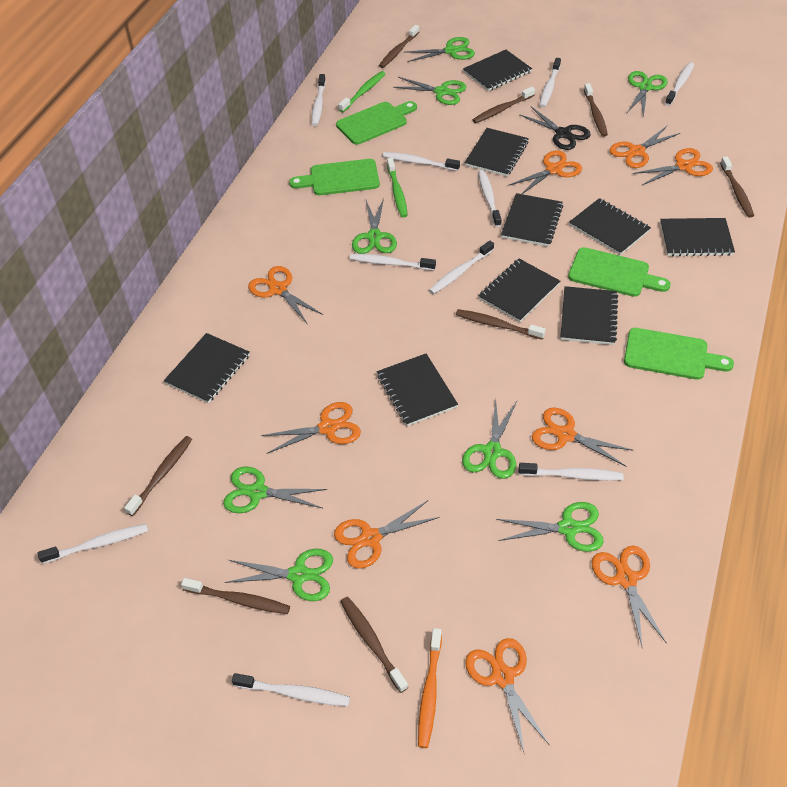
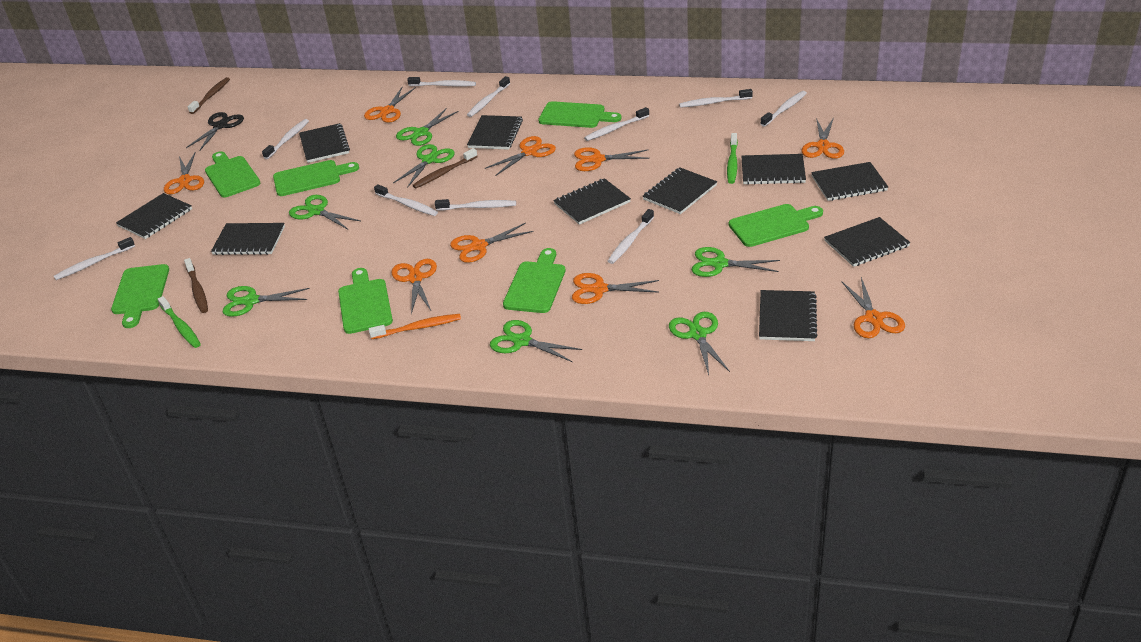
black notebook: 9 -> 10
brown toothbrush: 8 -> 3
green cutting board: 4 -> 7
green scissors: 8 -> 7

